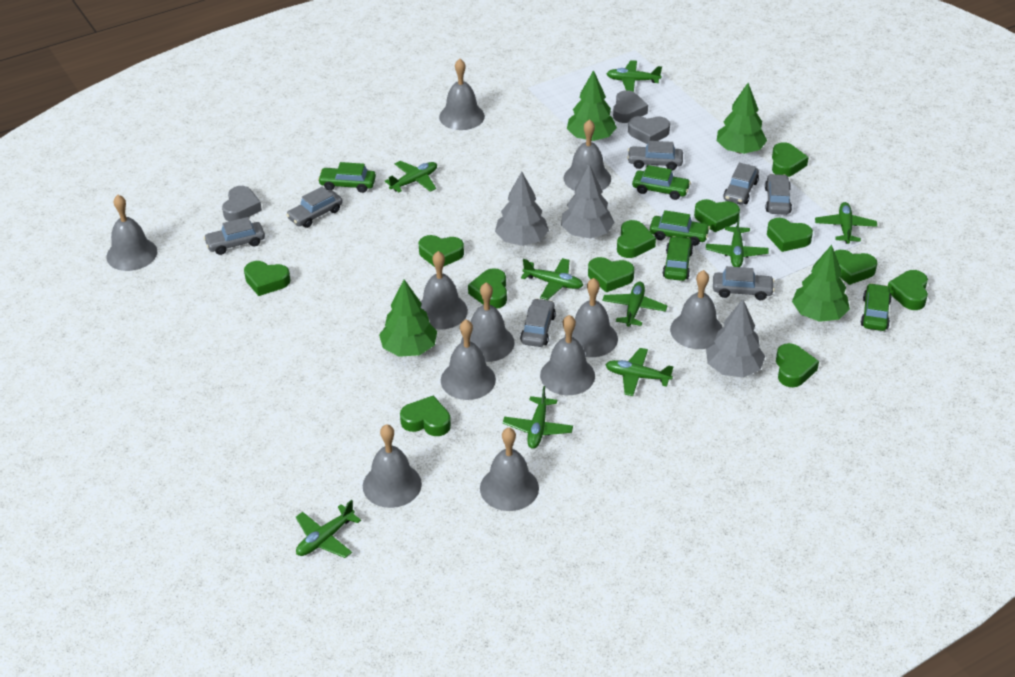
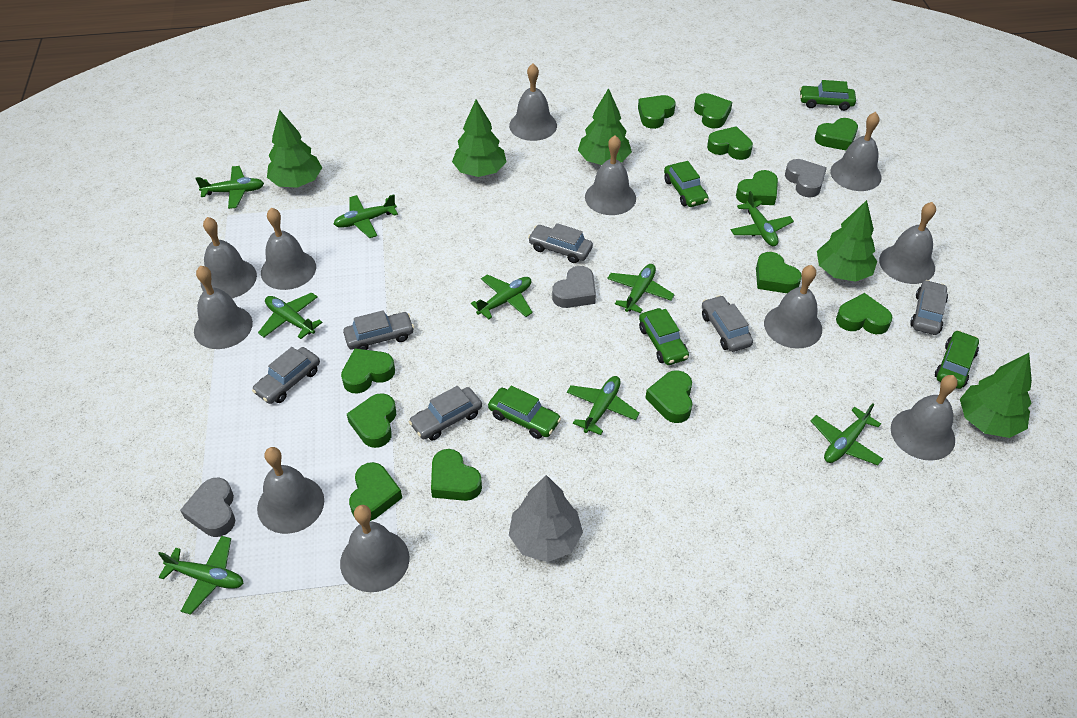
green tree: 4 -> 5
grey car: 7 -> 6
grey tree: 3 -> 1

